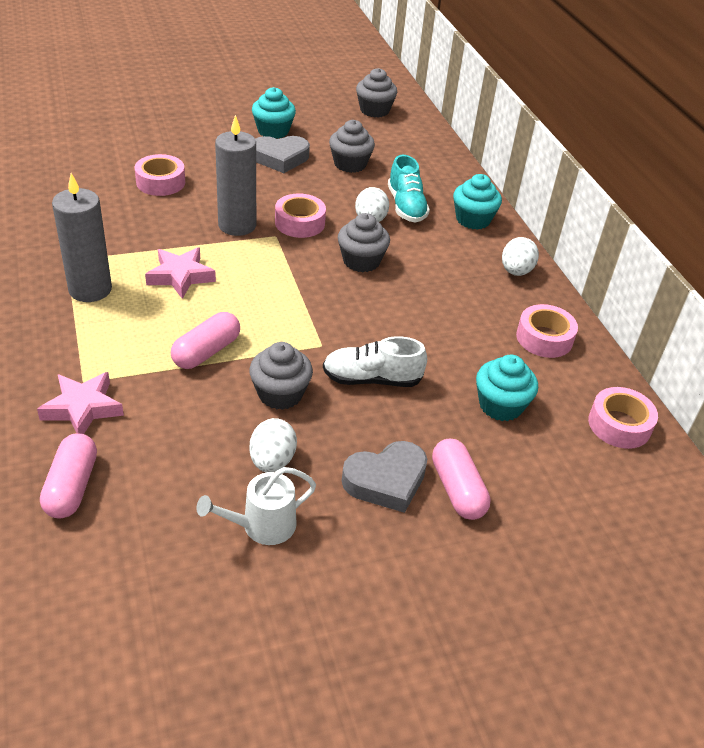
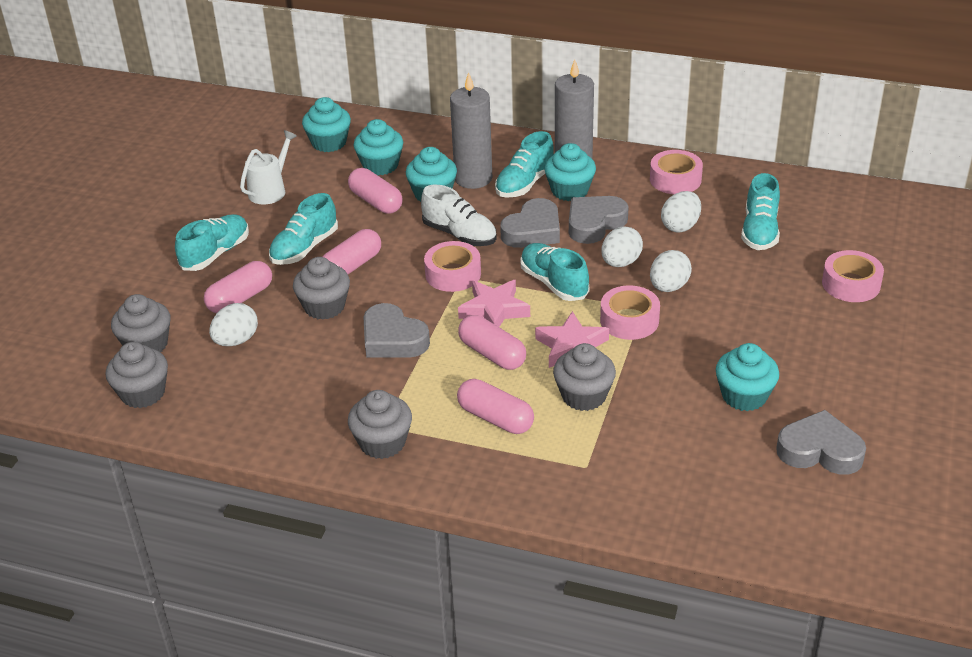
grey cupcake: 4 -> 5
grey heart: 2 -> 4
pink capsule: 3 -> 5
turquoise cupcake: 3 -> 5
turquoise shoe: 1 -> 5
white egg: 3 -> 4

